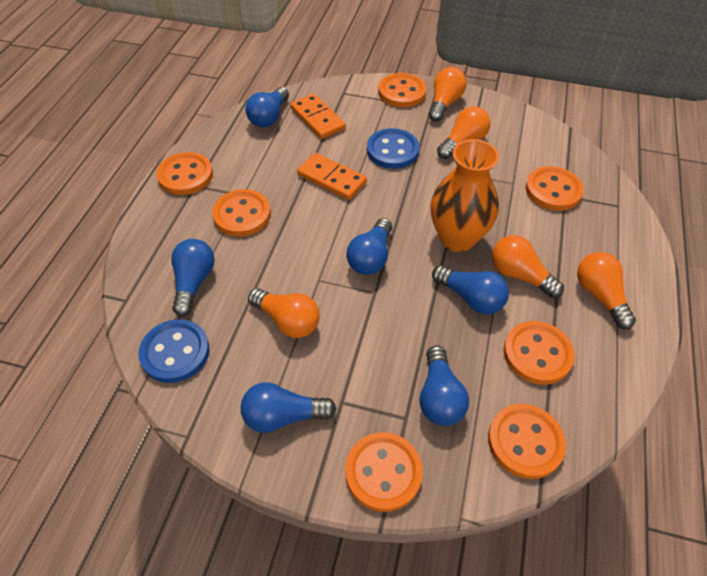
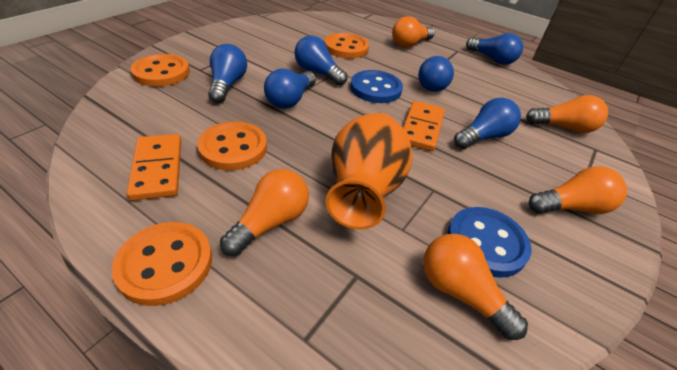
orange button: 7 -> 4

